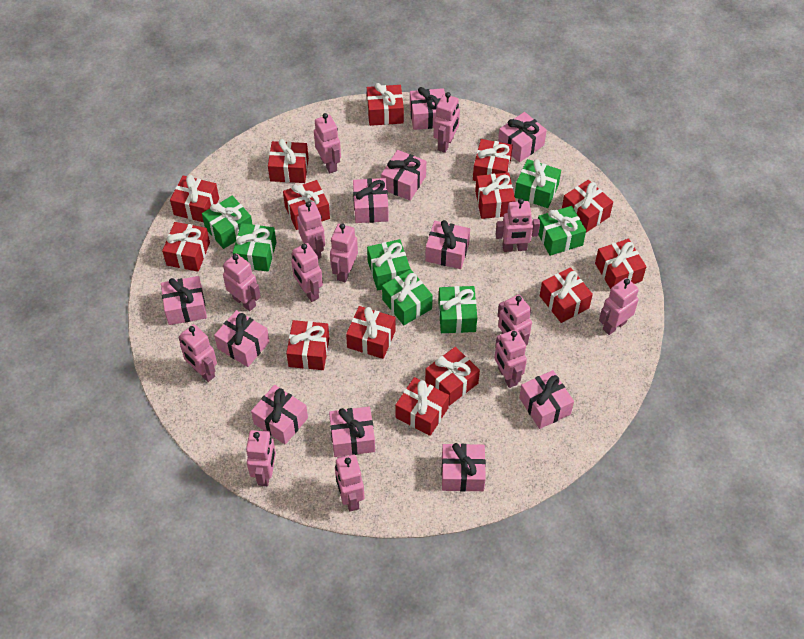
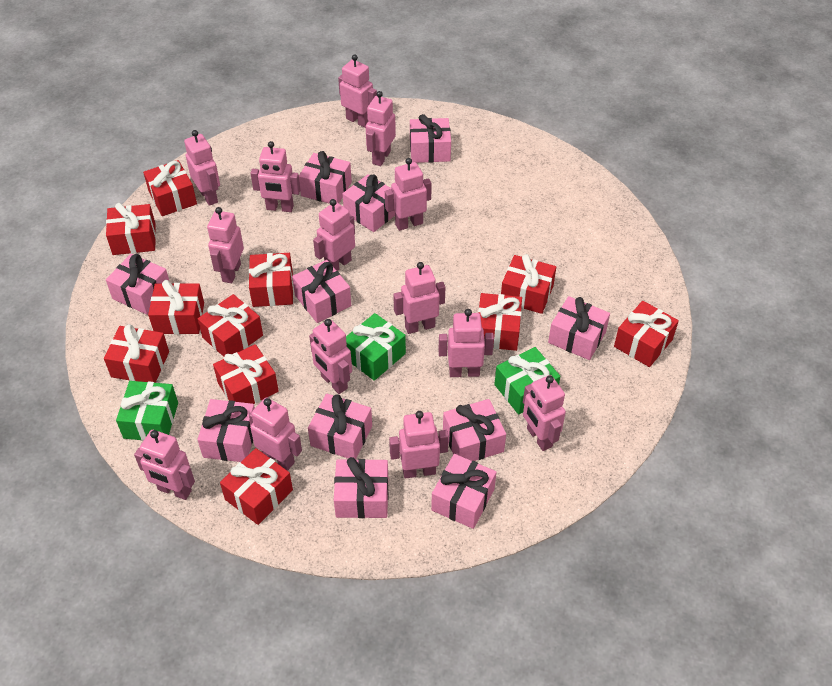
green gift: 7 -> 3
pink robot: 13 -> 14
red gift: 14 -> 11

